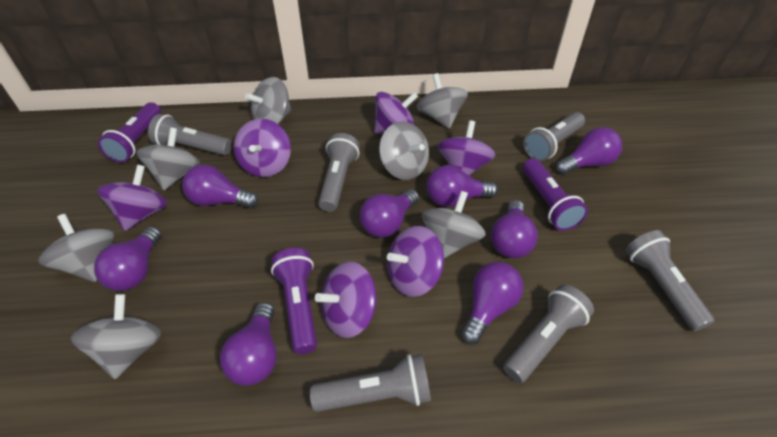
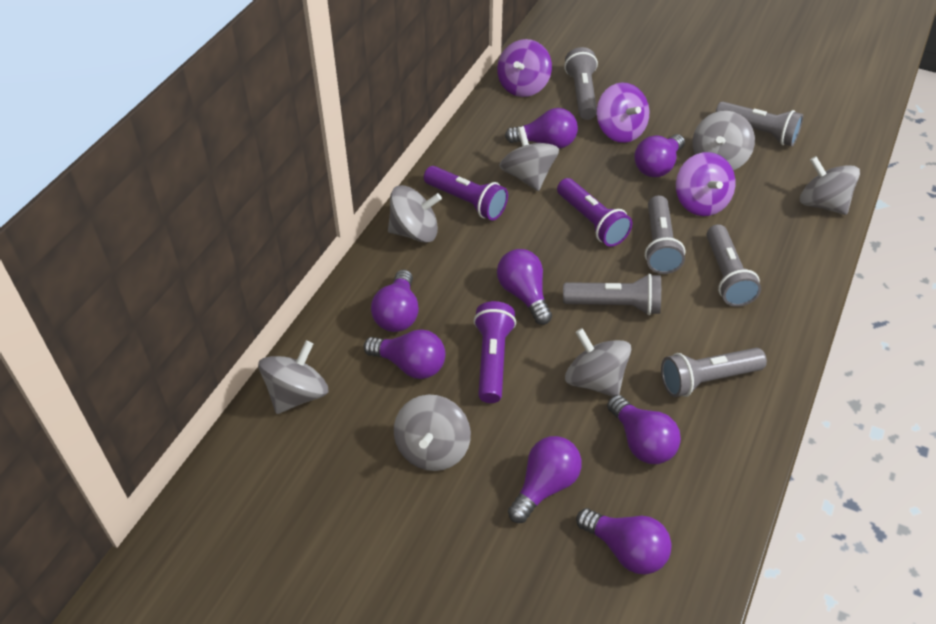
purple spinning top: 6 -> 3

